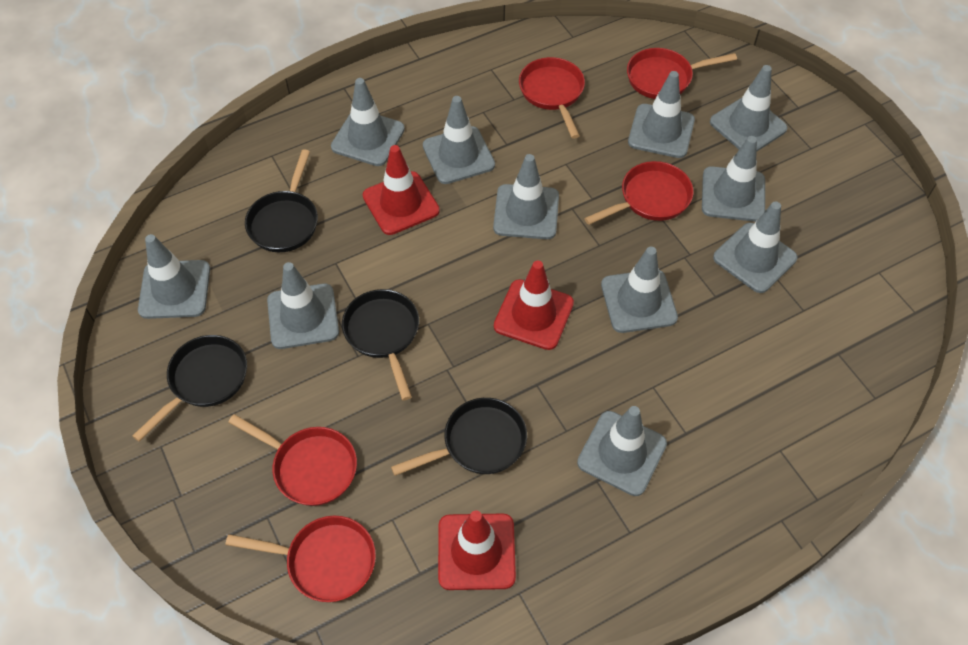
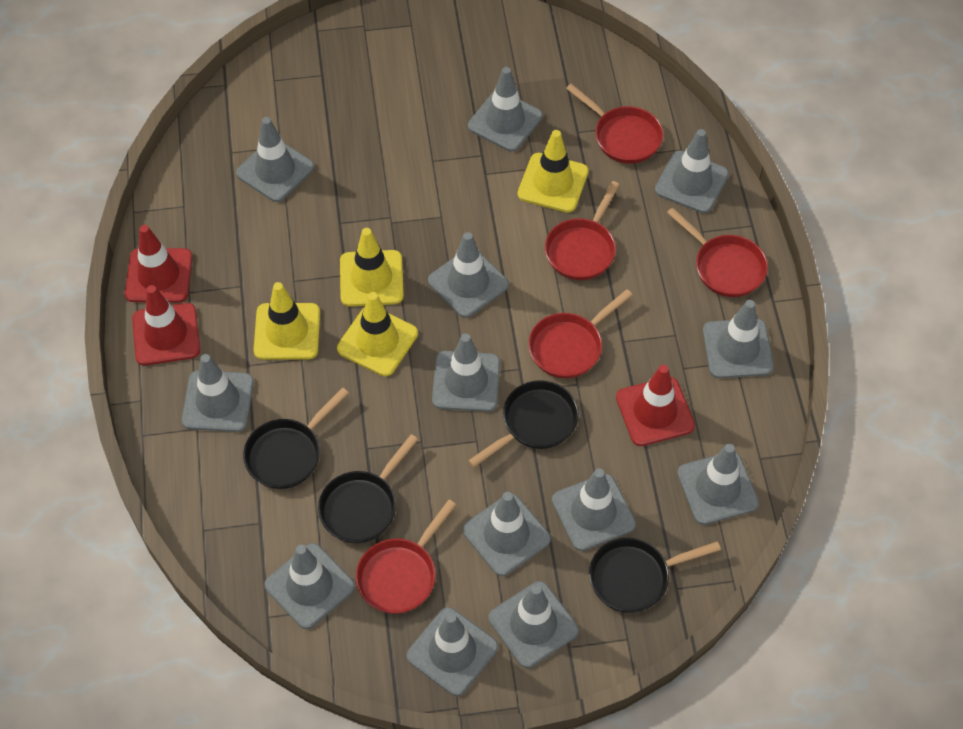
grey traffic cone: 11 -> 13
yellow traffic cone: 0 -> 4

